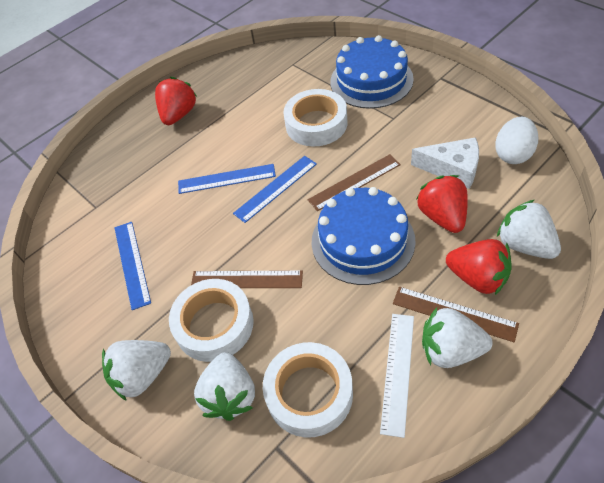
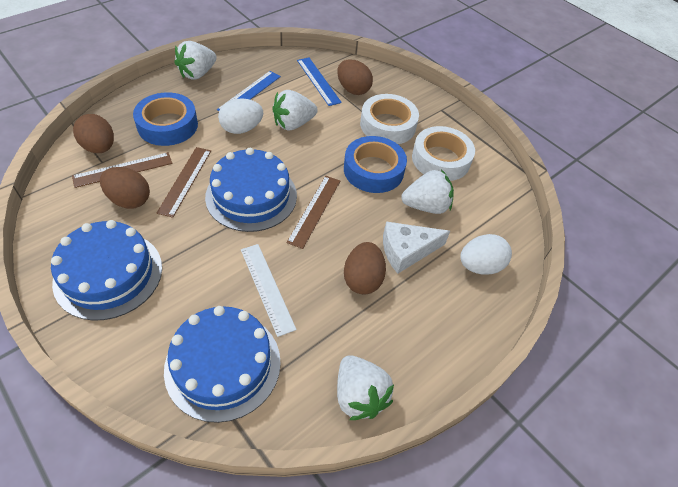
blue cake: 2 -> 3
blue ruler: 3 -> 2
blue tape: 0 -> 2
brown egg: 0 -> 4
red strawberry: 3 -> 0
white egg: 1 -> 2
white tape: 3 -> 2

